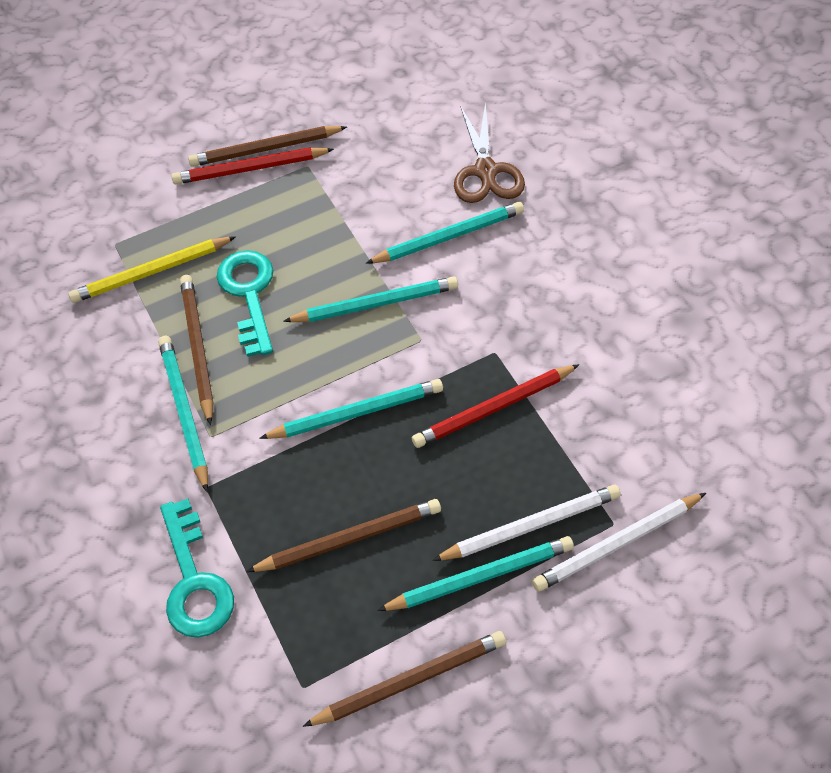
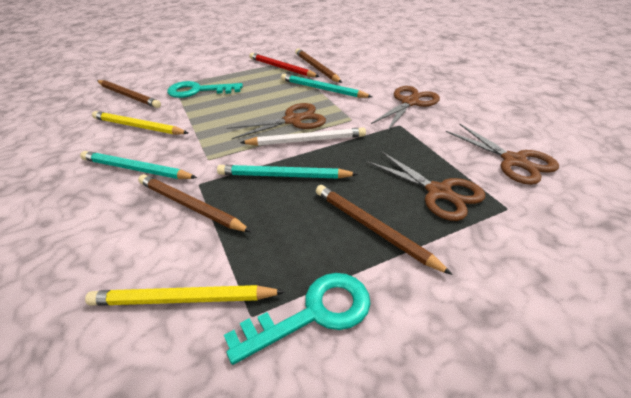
brown scissors: 1 -> 4
red pencil: 2 -> 1
turquoise pencil: 5 -> 3
white pencil: 2 -> 1
yellow pencil: 1 -> 2

